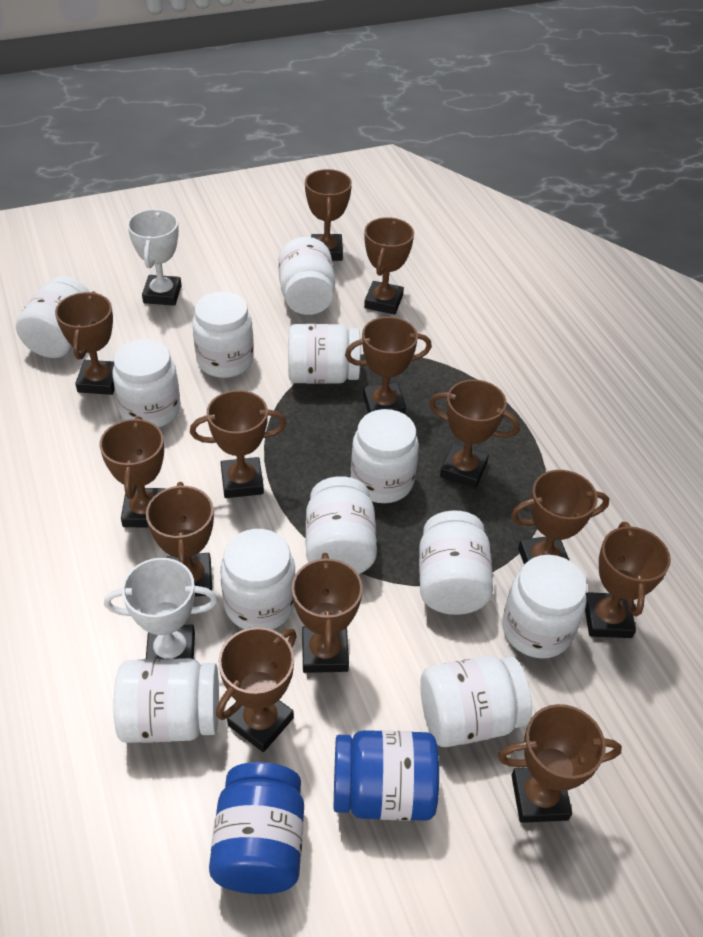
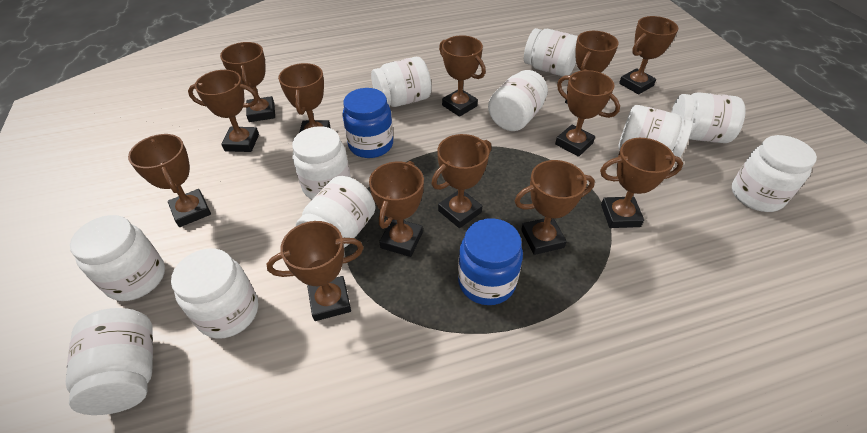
white jar: 12 -> 11
white trophy: 2 -> 0

